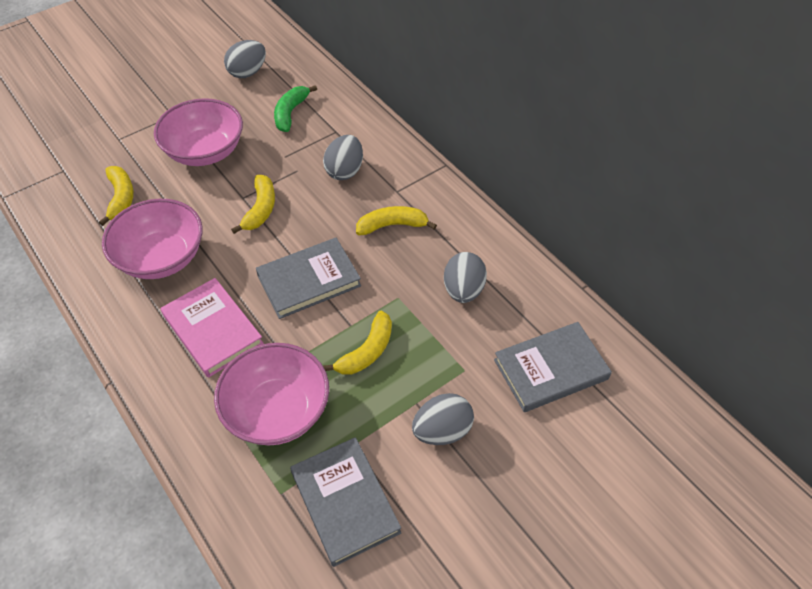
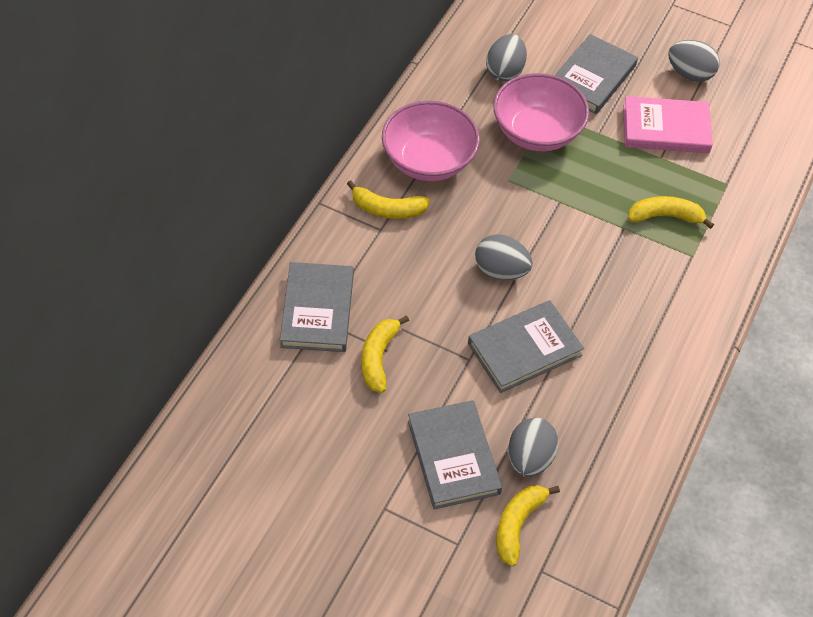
green banana: 1 -> 0
grey book: 3 -> 4
pink bowl: 3 -> 2

